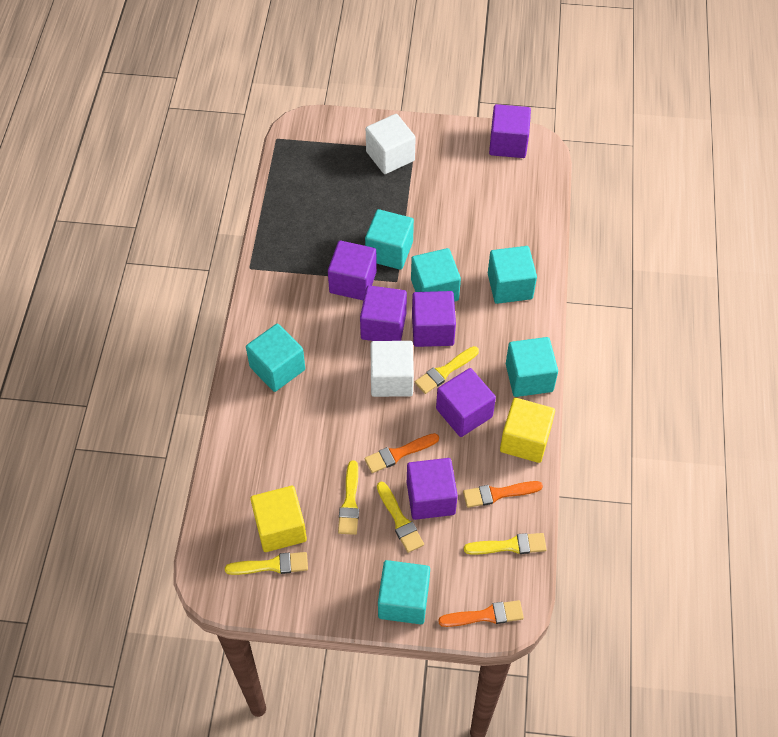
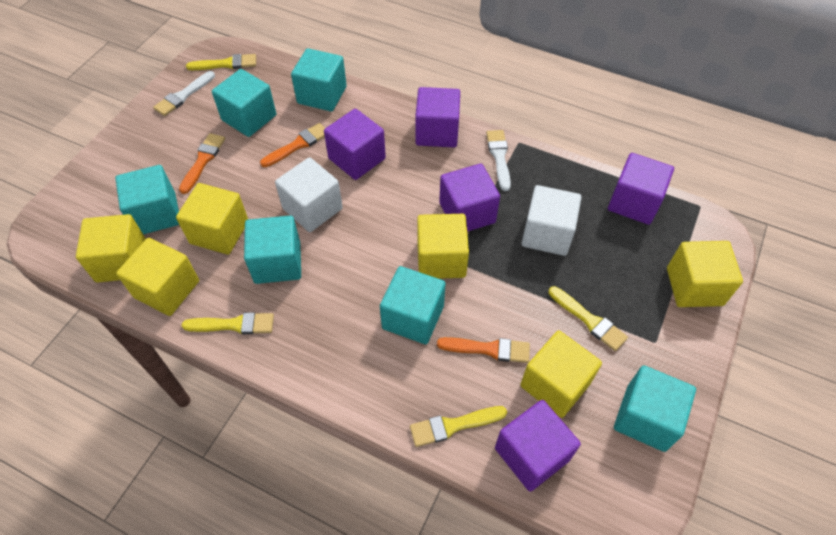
purple cube: 6 -> 5
white brush: 0 -> 2
yellow brush: 5 -> 4
yellow cube: 2 -> 6

